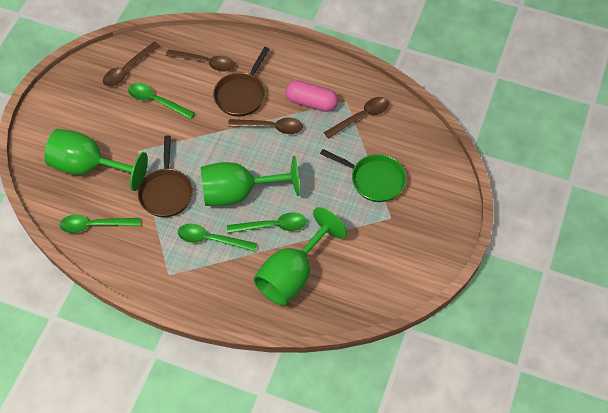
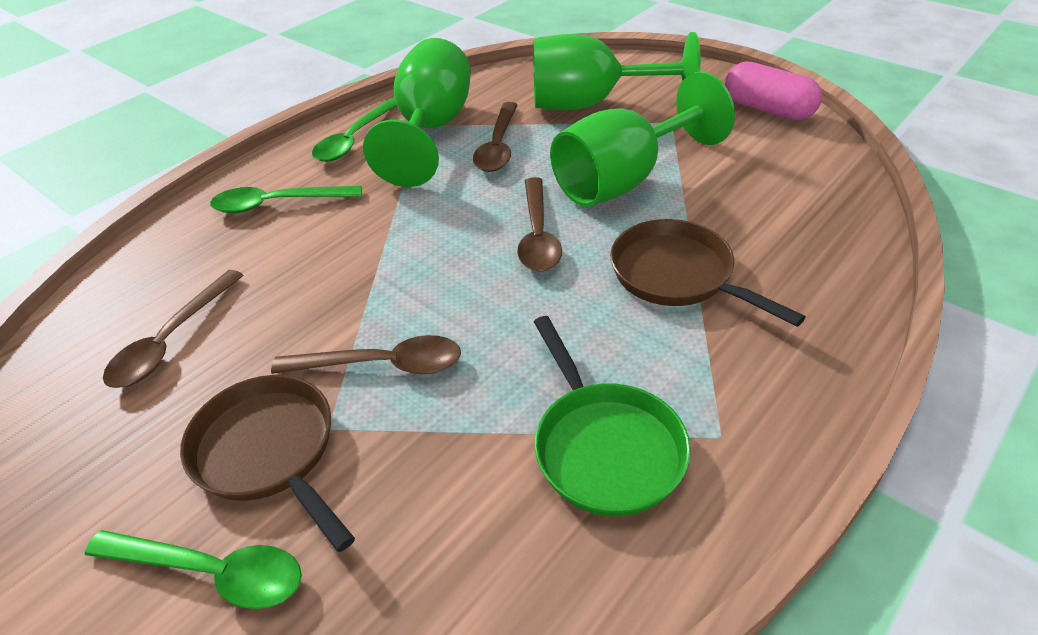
green spoon: 4 -> 3

